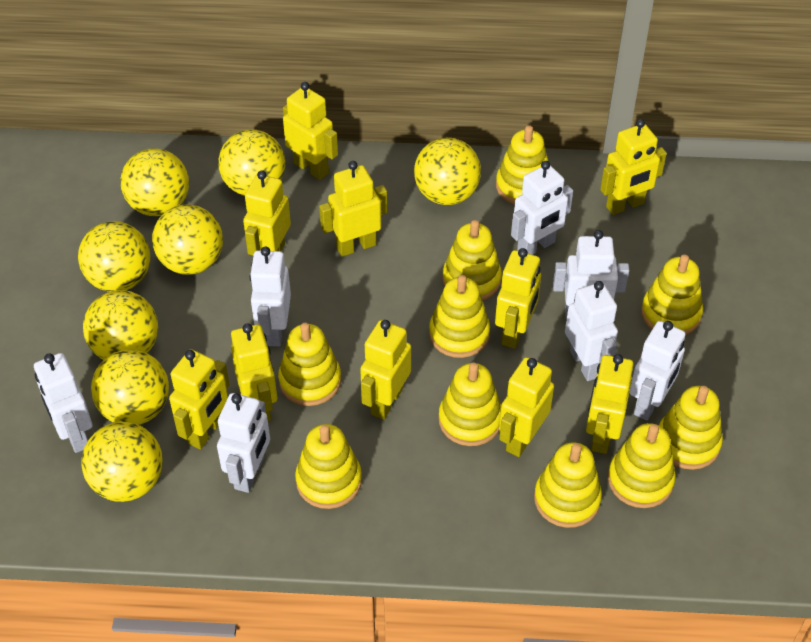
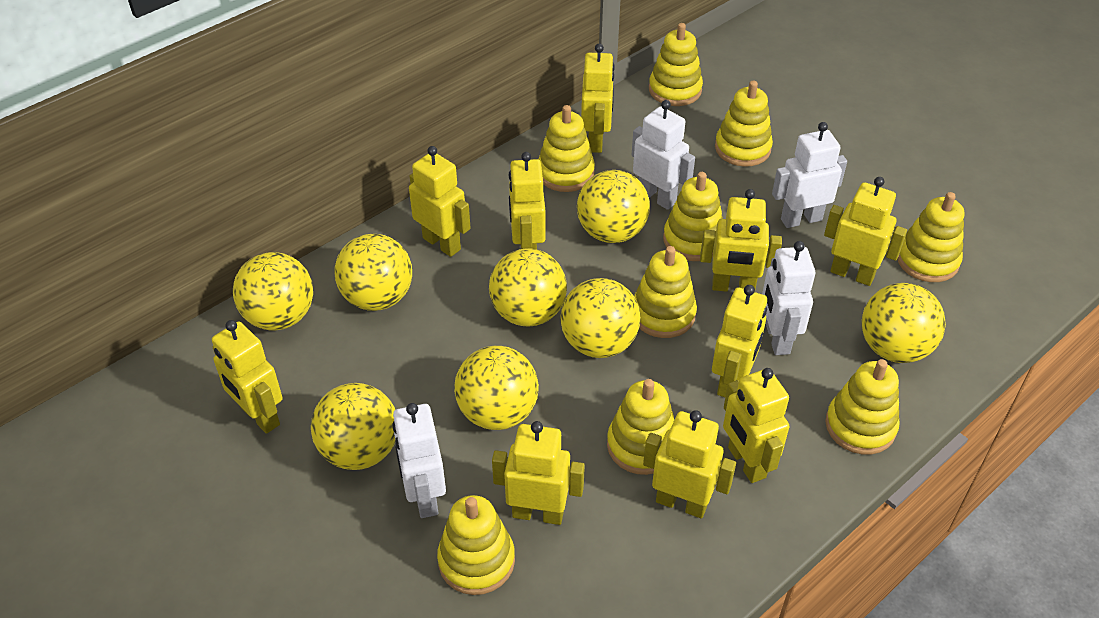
white robot: 7 -> 4
yellow stacking toy: 10 -> 9

